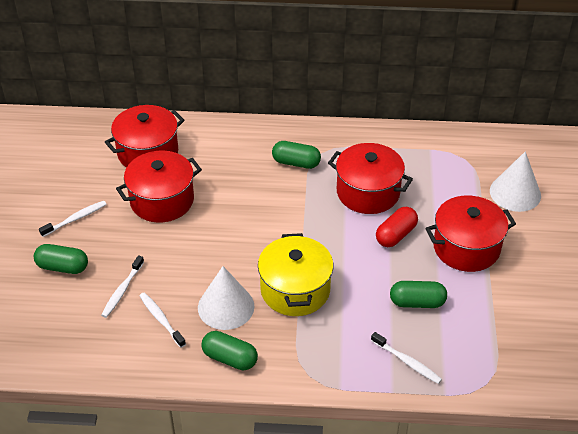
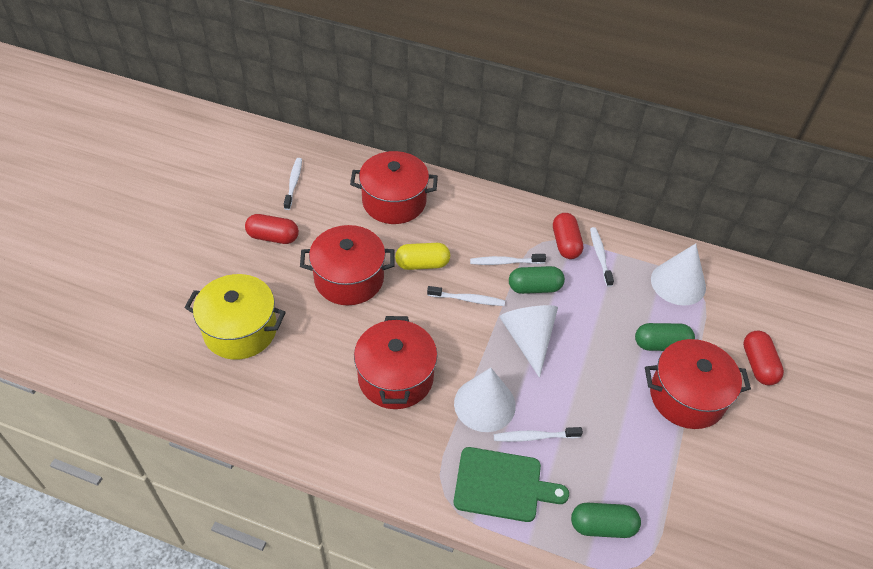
green capsule: 4 -> 3
green cutting board: 0 -> 1
red capsule: 1 -> 3
white cone: 2 -> 3
white toothbrush: 4 -> 5
yellow capsule: 0 -> 1

